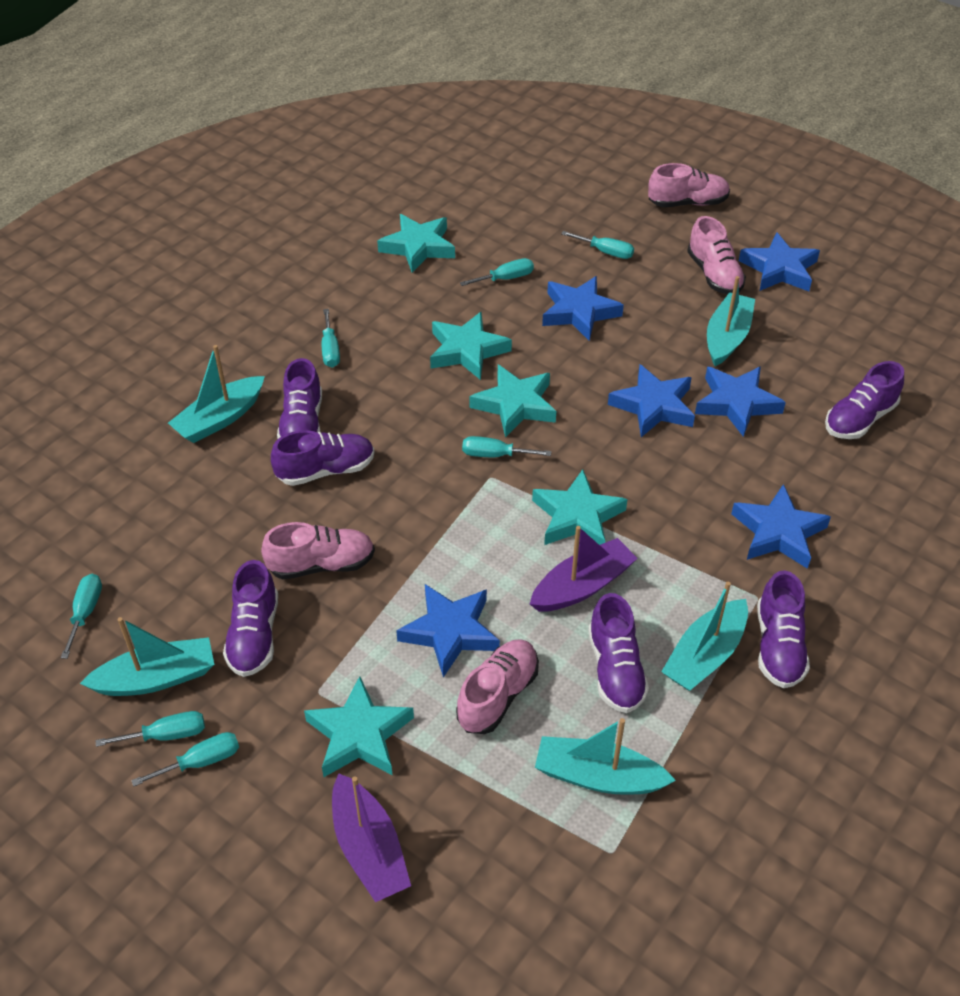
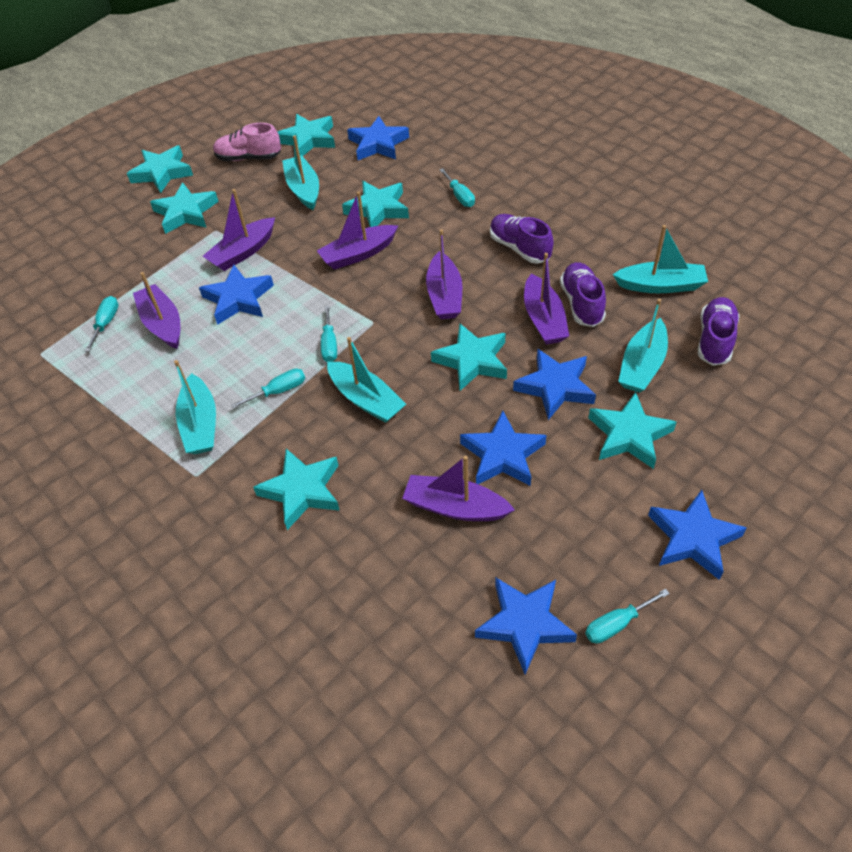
pink shoe: 4 -> 1
purple boat: 2 -> 6
purple shoe: 6 -> 3
turquoise screwdriver: 7 -> 5
turquoise star: 5 -> 7

